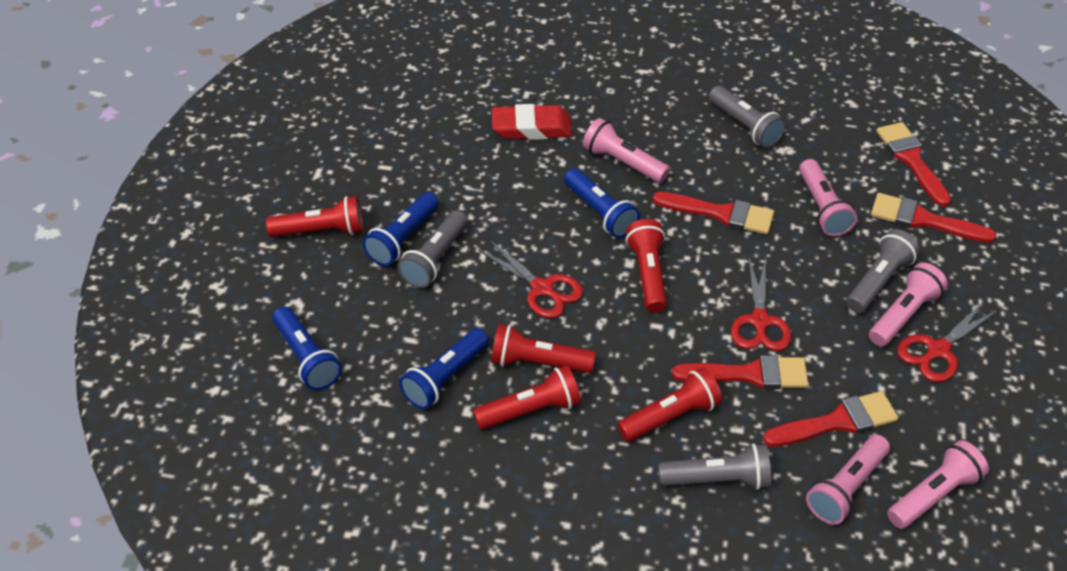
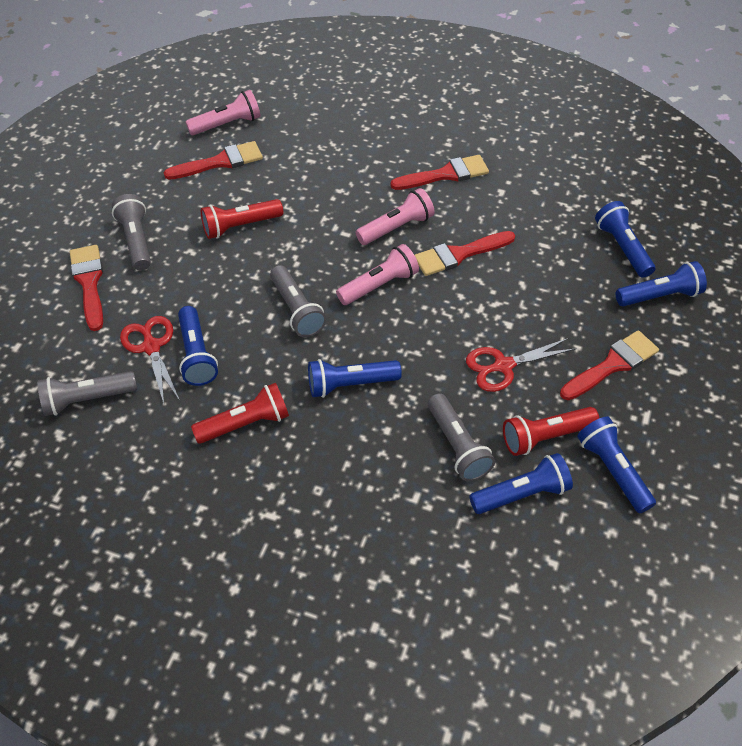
blue flashlight: 4 -> 6
pink flashlight: 5 -> 3
red eraser: 1 -> 0
red flashlight: 5 -> 3
red scissors: 3 -> 2

